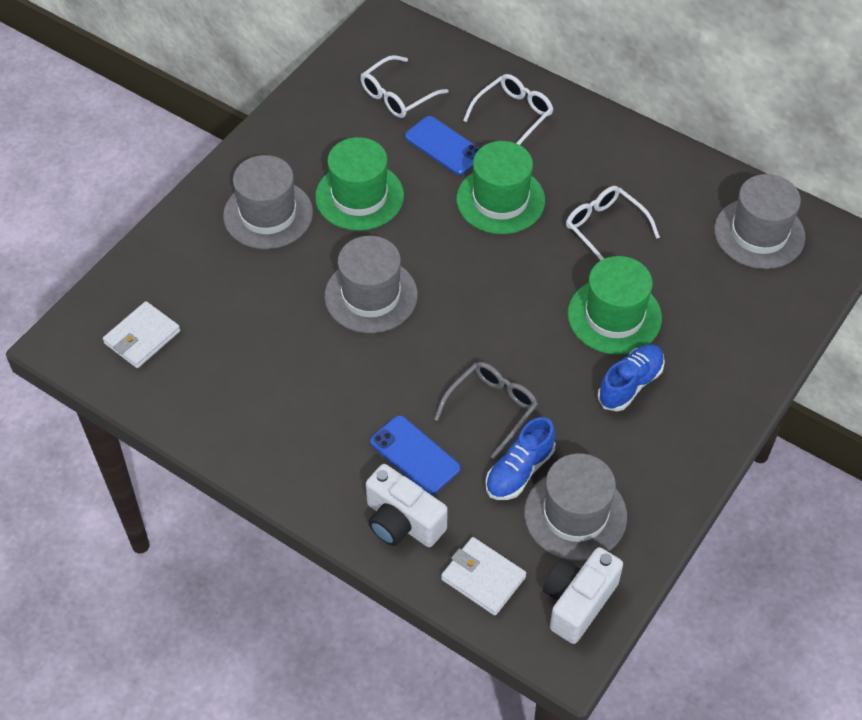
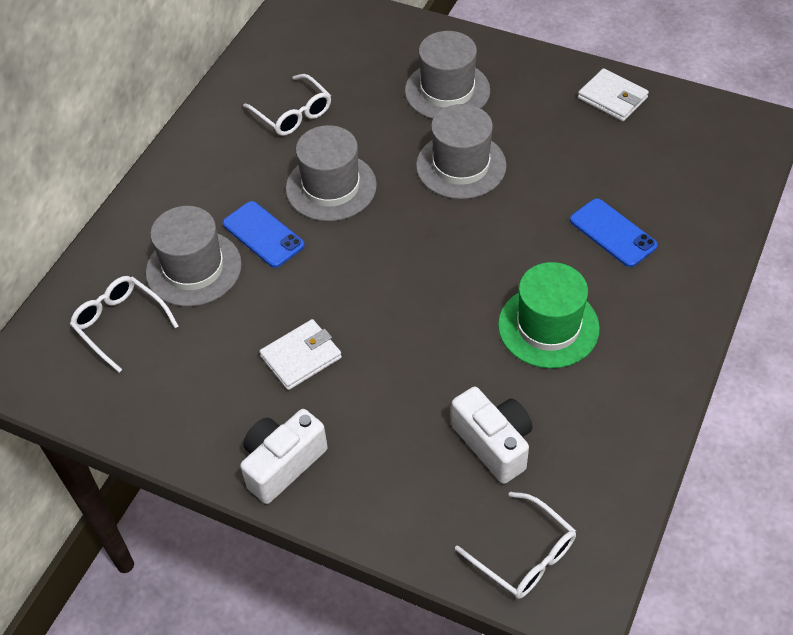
blue shoe: 2 -> 0
green hat: 3 -> 1
grey glasses: 1 -> 0

